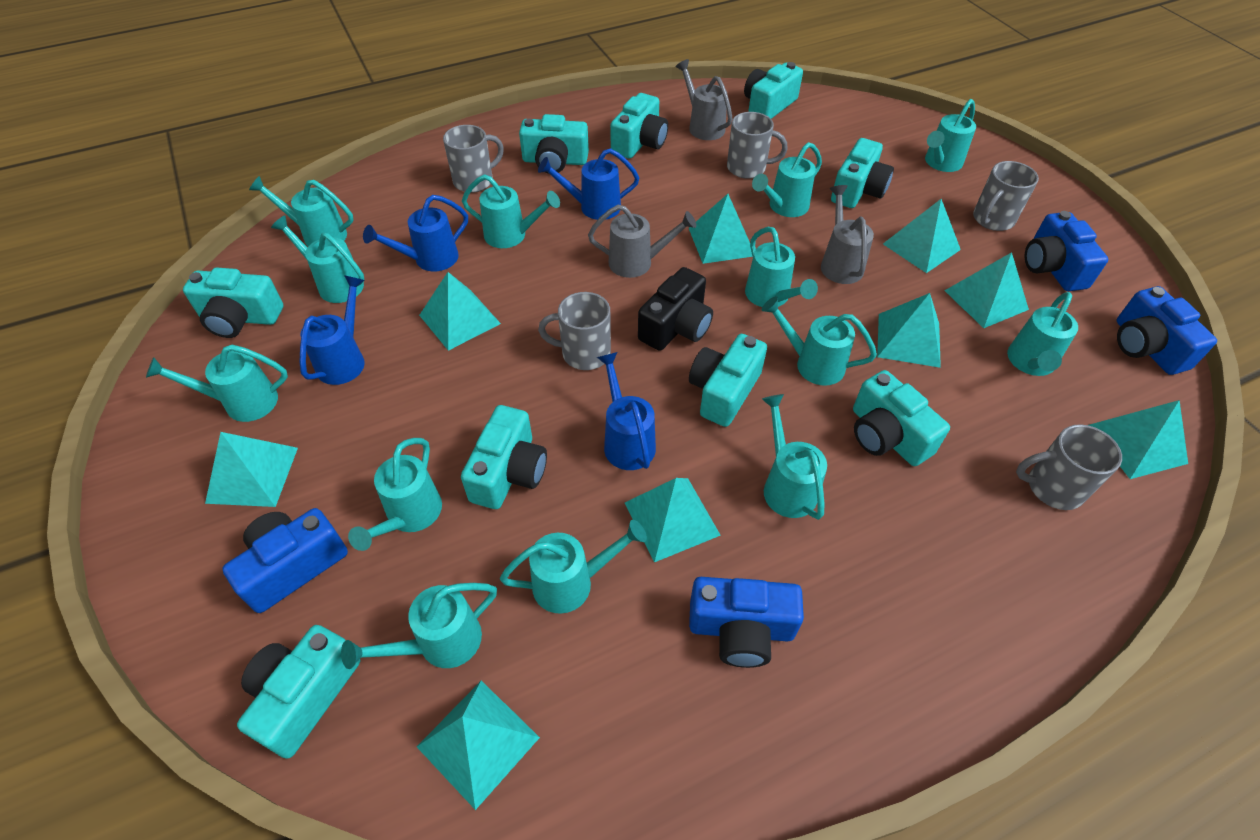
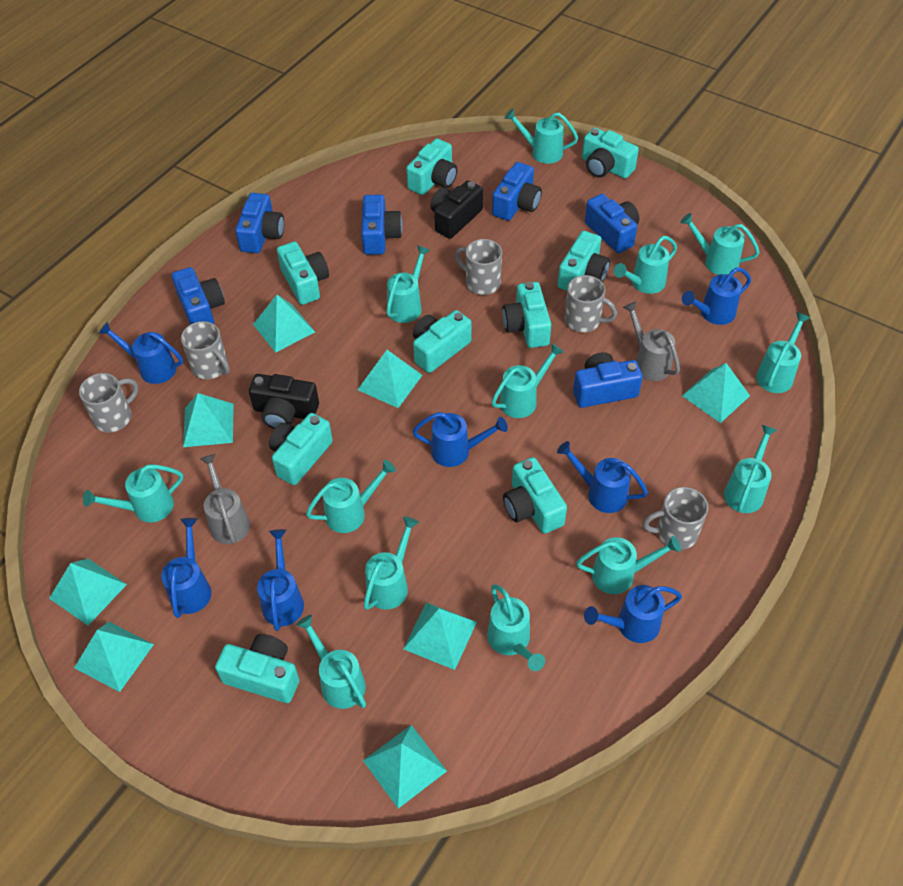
black camera: 1 -> 2
blue camera: 4 -> 6
blue watering can: 4 -> 7
grey watering can: 3 -> 2
turquoise pyramid: 9 -> 8

